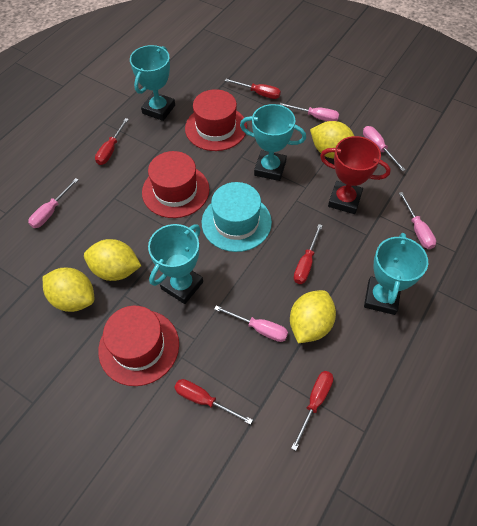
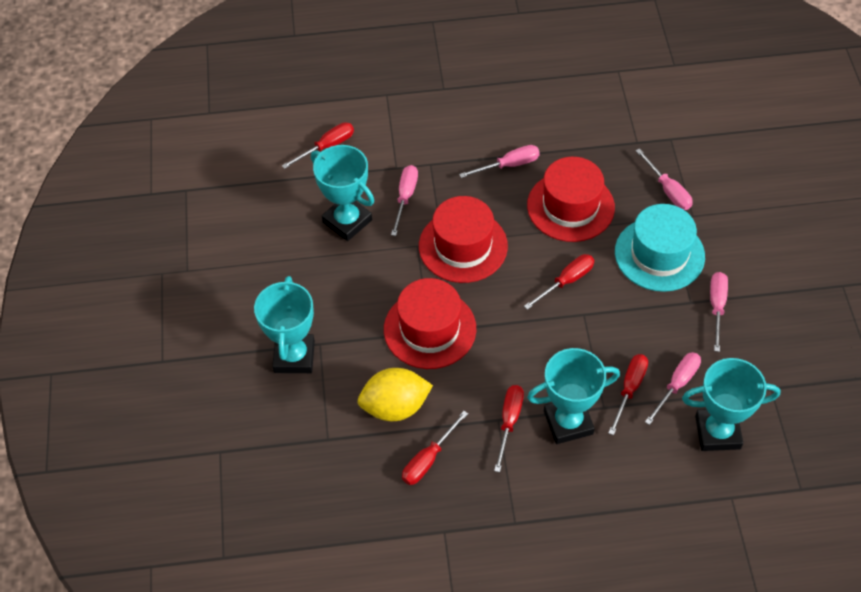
red trophy: 1 -> 0
yellow lemon: 4 -> 1

